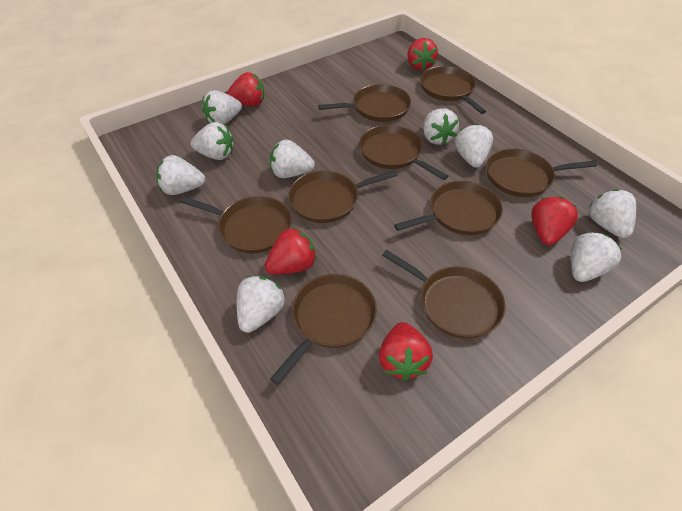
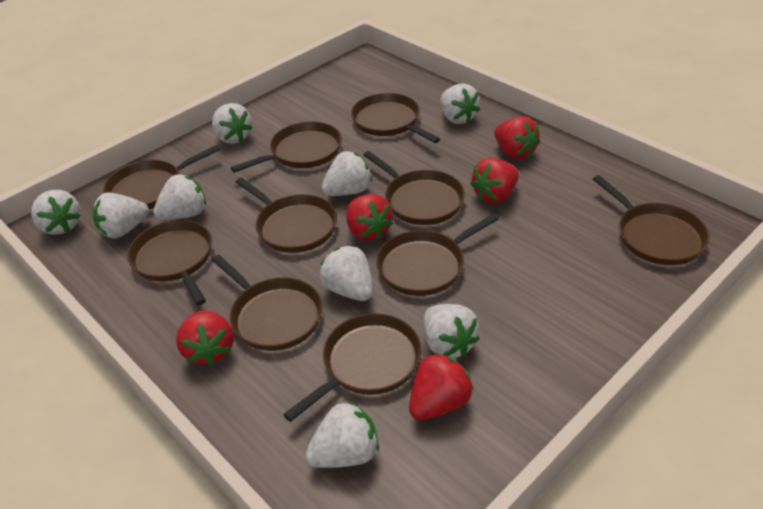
brown pan: 9 -> 10

